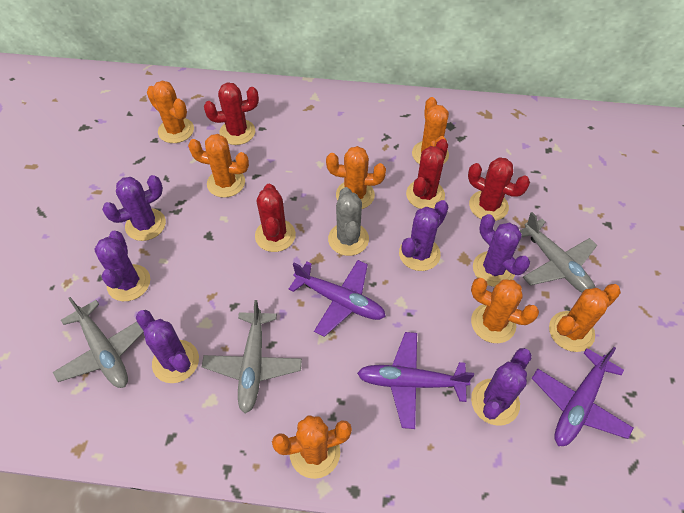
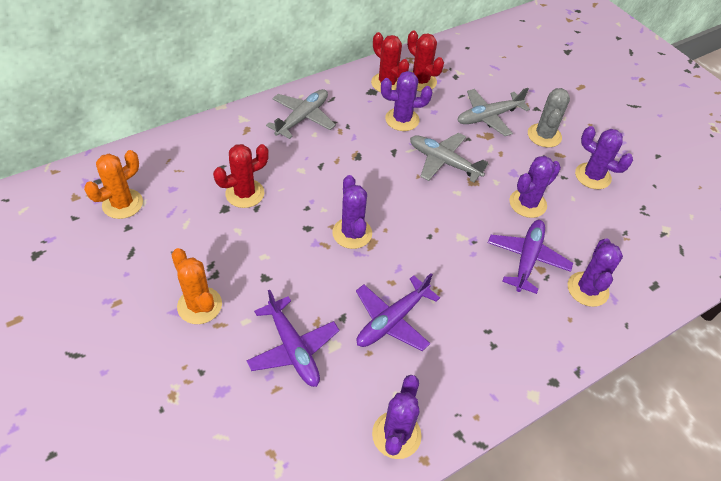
orange cactus: 7 -> 2
red cactus: 4 -> 3

